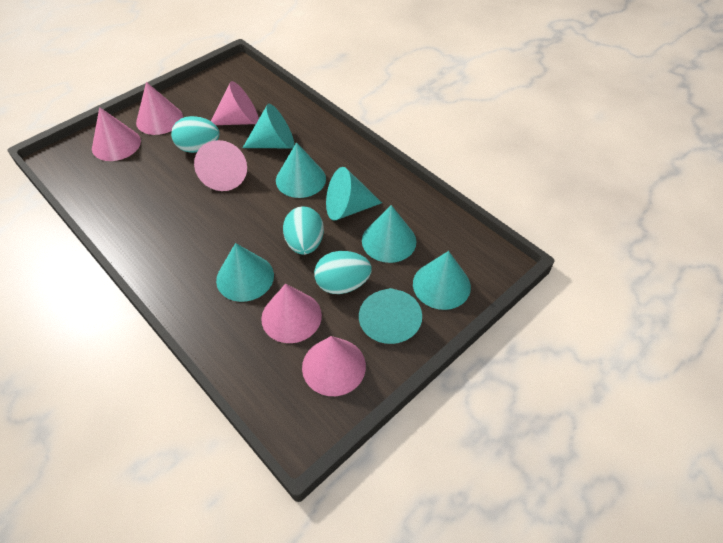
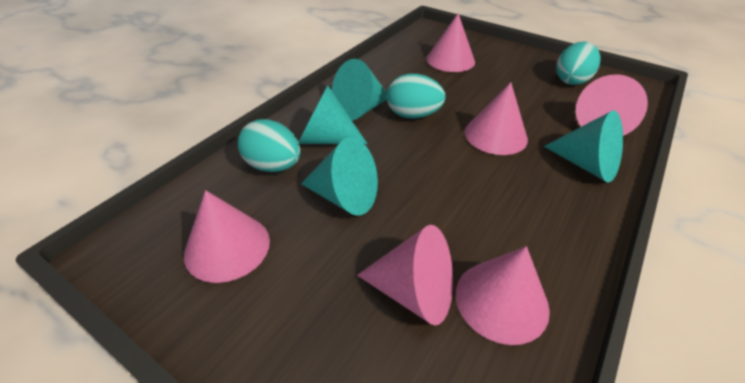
turquoise cone: 7 -> 4

